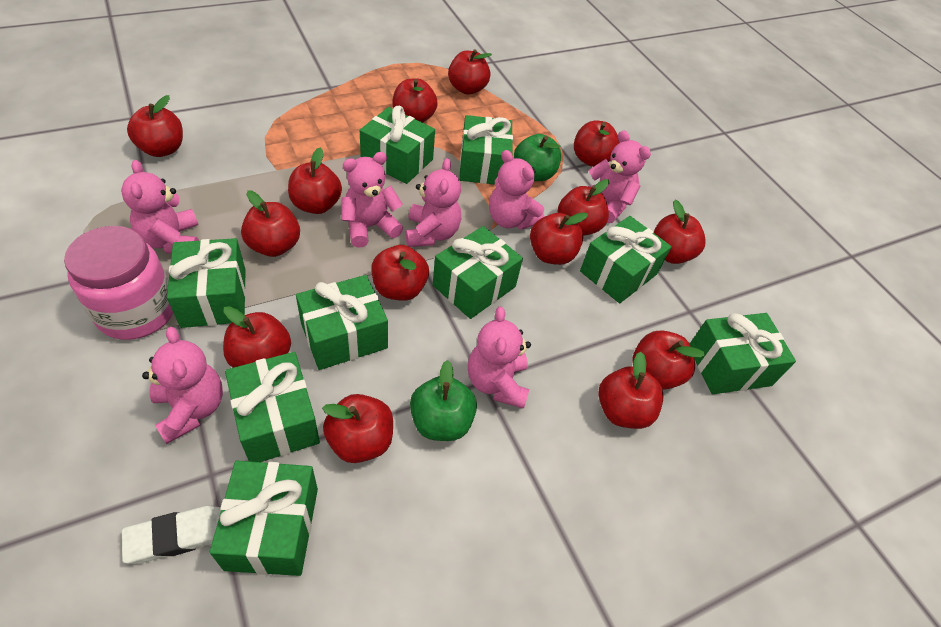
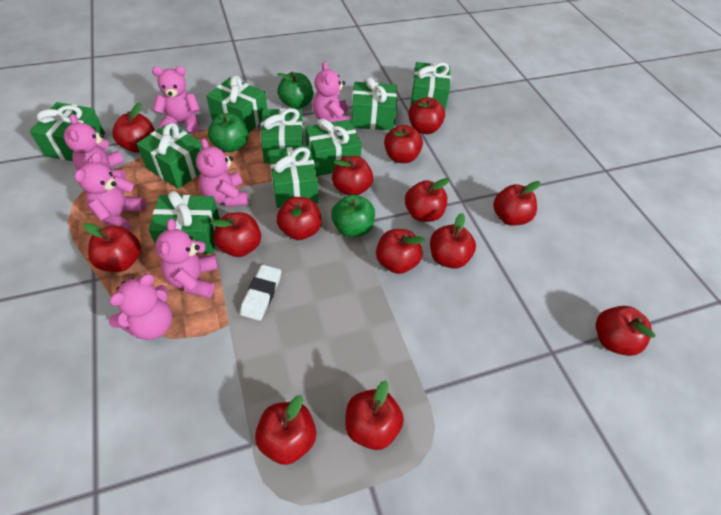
green apple: 2 -> 3
pink jar: 1 -> 0

